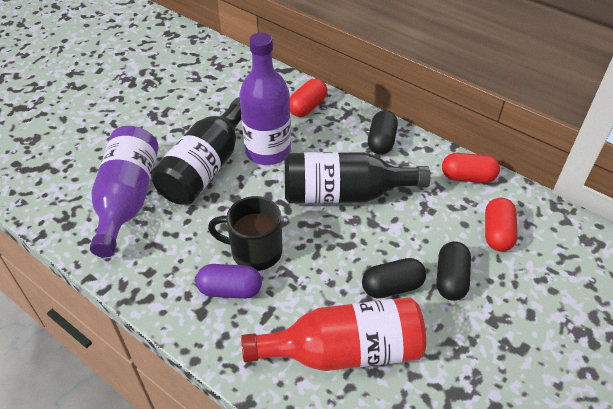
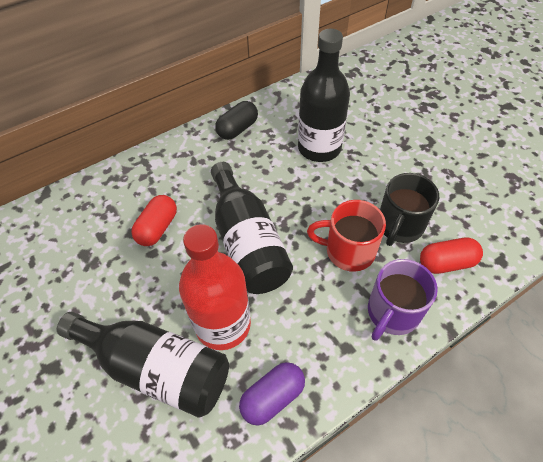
black bottle: 2 -> 3
black capsule: 3 -> 1
purple bottle: 2 -> 0
purple mug: 0 -> 1
red capsule: 3 -> 2
red mug: 0 -> 1

